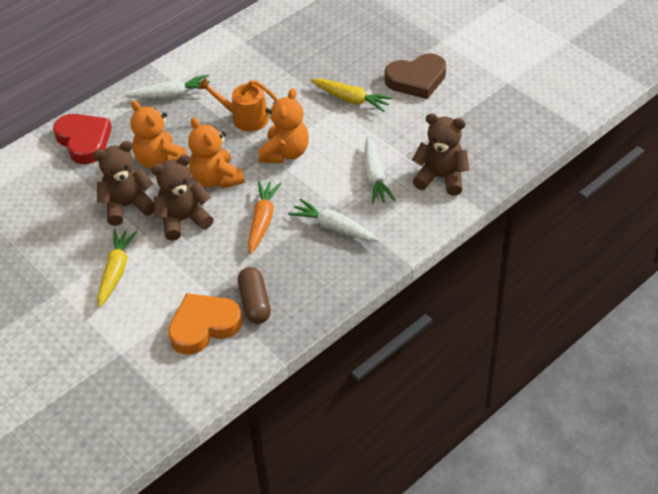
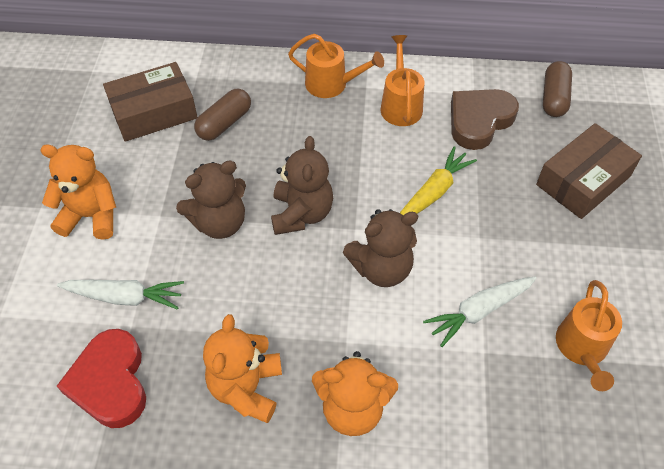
brown box: 0 -> 2
brown capsule: 1 -> 2
orange carrot: 1 -> 0
orange heart: 1 -> 0
orange watering can: 1 -> 3
white carrot: 3 -> 2
yellow carrot: 2 -> 1

